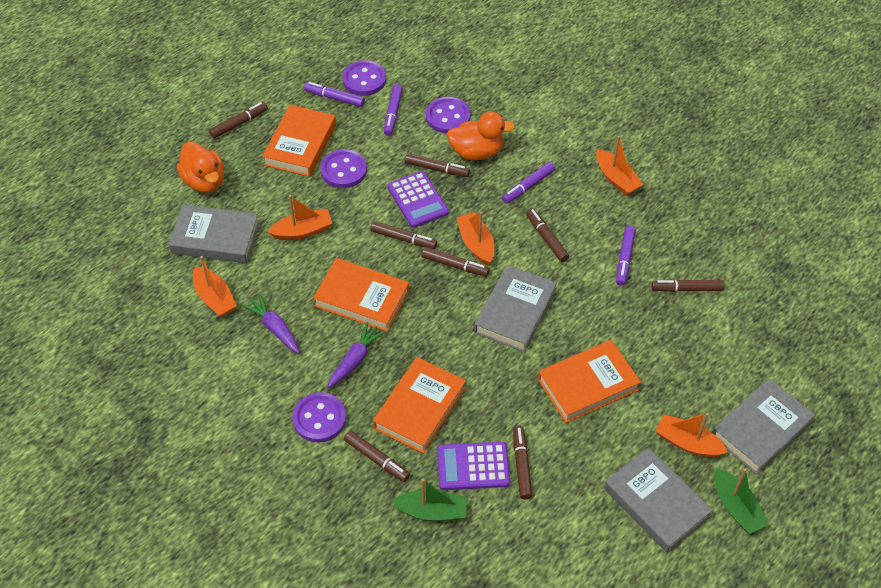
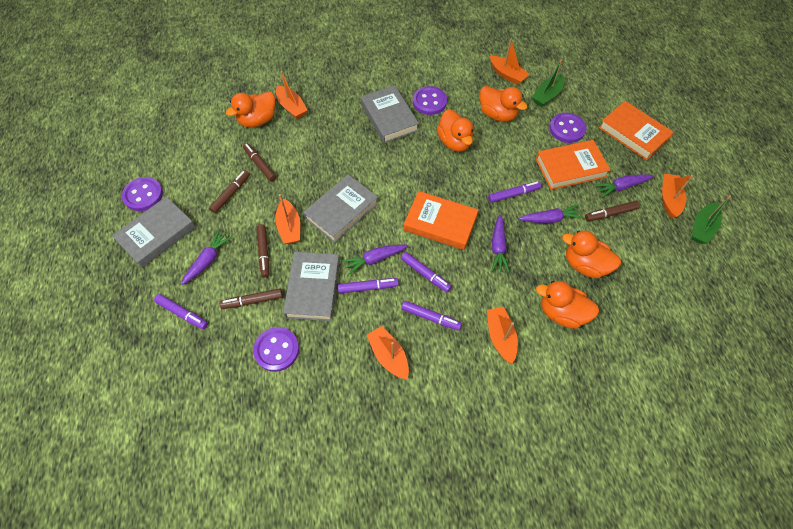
brown marker: 8 -> 5
orange boat: 5 -> 6
orange book: 4 -> 3
orange duck: 2 -> 5
purple calculator: 2 -> 0
purple carrot: 2 -> 5
purple marker: 4 -> 5

